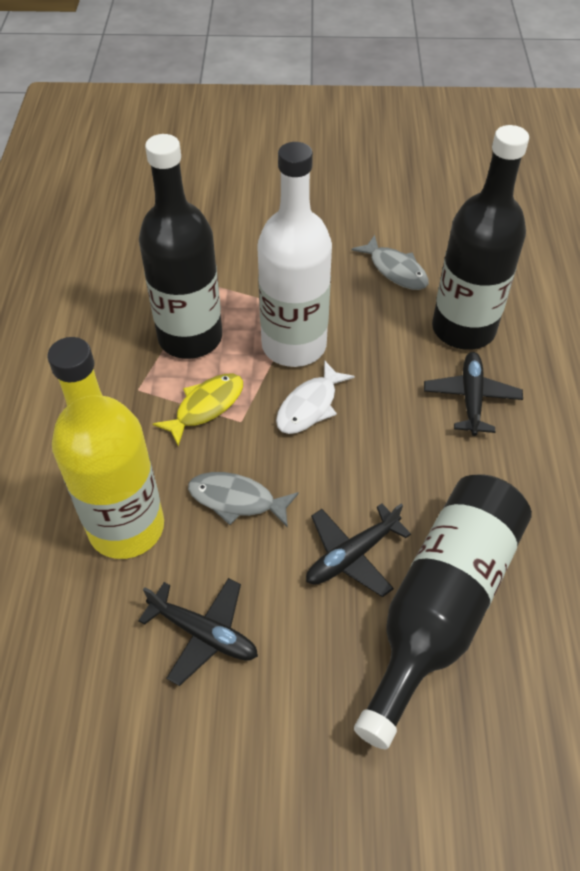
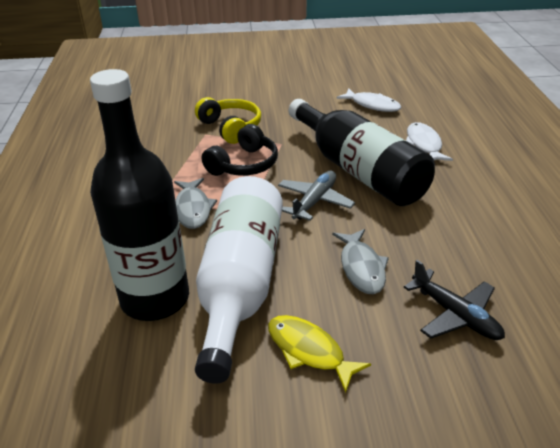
black bottle: 3 -> 2
black headphones: 0 -> 1
black plane: 3 -> 1
grey plane: 0 -> 1
white fish: 1 -> 2
yellow bottle: 1 -> 0
yellow headphones: 0 -> 1

